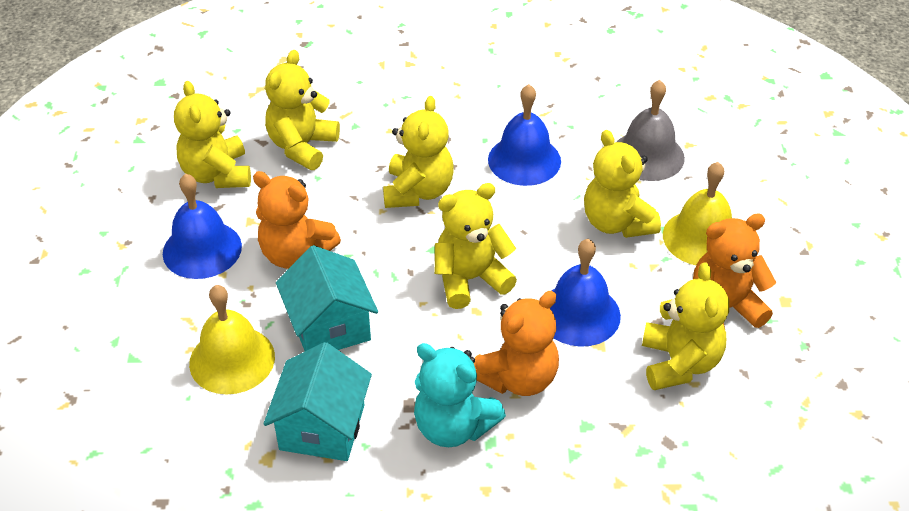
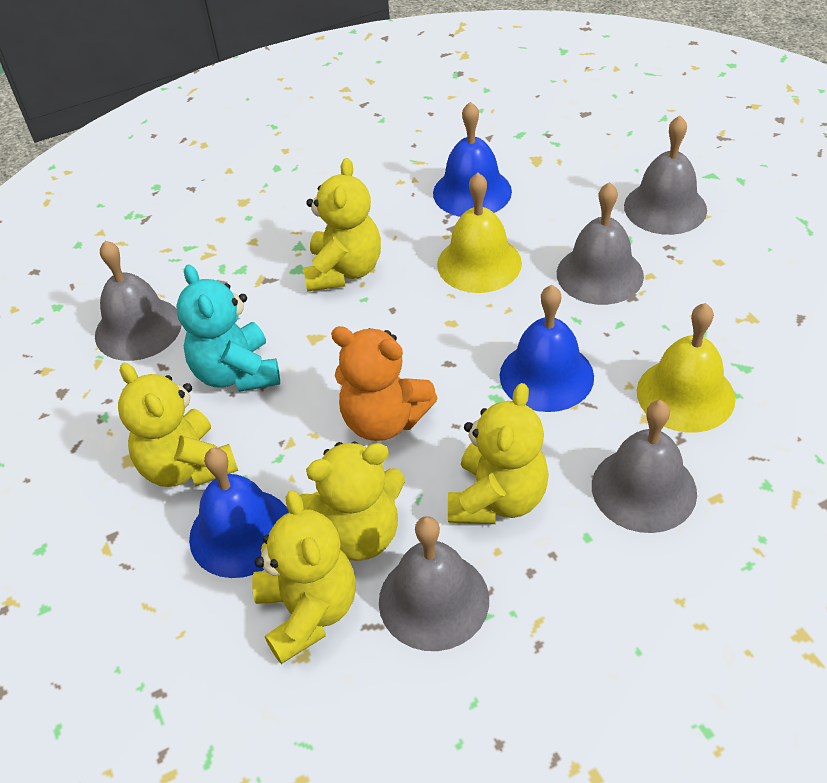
grey bell: 1 -> 5
orange teddy bear: 3 -> 1
turquoise house: 2 -> 0
yellow teddy bear: 6 -> 5

